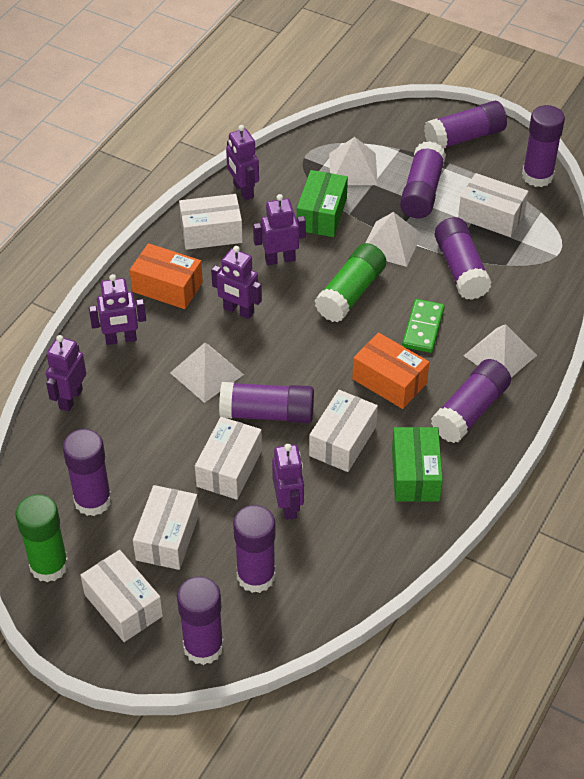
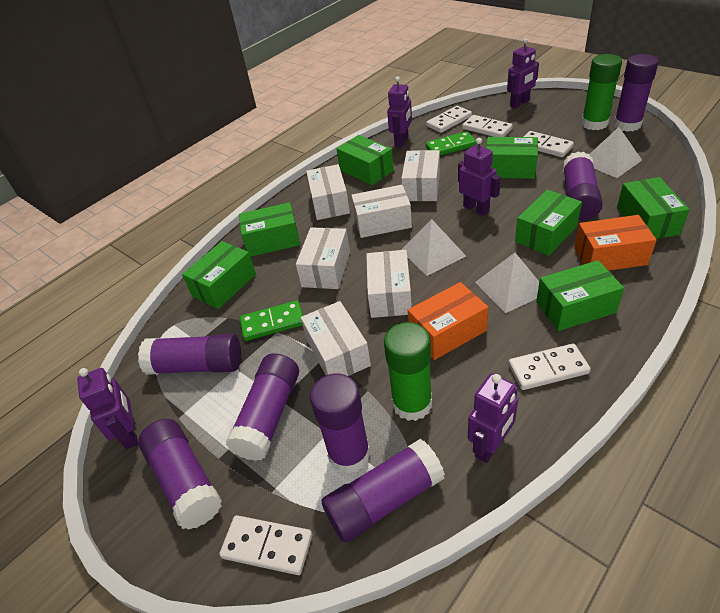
green box: 2 -> 7
green domino: 1 -> 2
purple glue stick: 9 -> 7
purple robot: 6 -> 5
white domino: 0 -> 5
white pyramid: 4 -> 3

